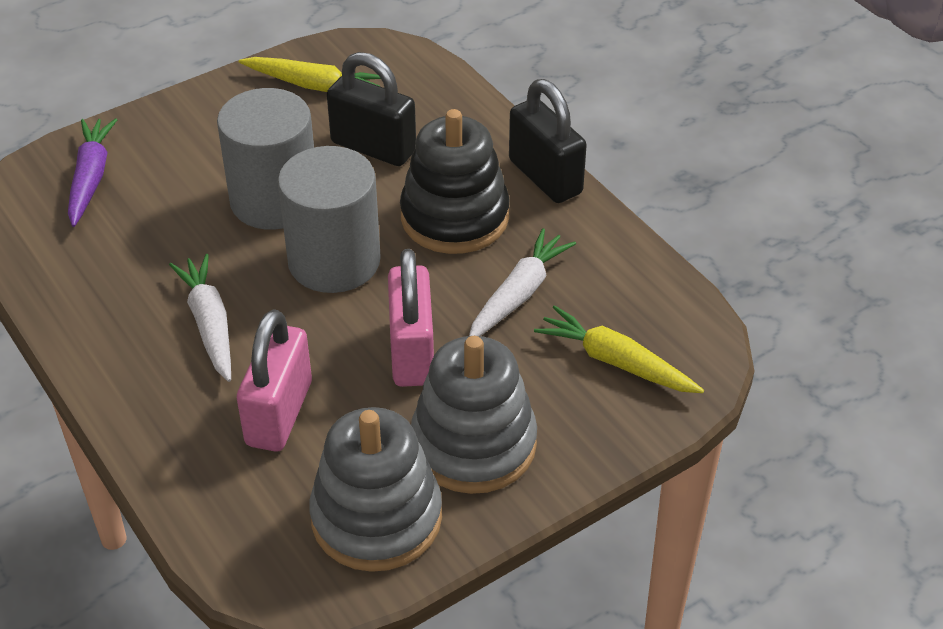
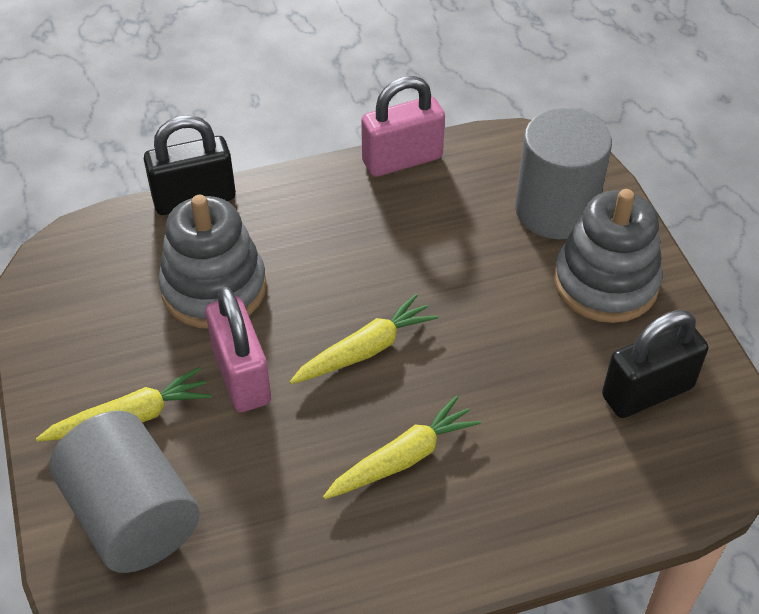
black stacking toy: 1 -> 0
purple carrot: 1 -> 0
white carrot: 2 -> 0
yellow carrot: 2 -> 3

